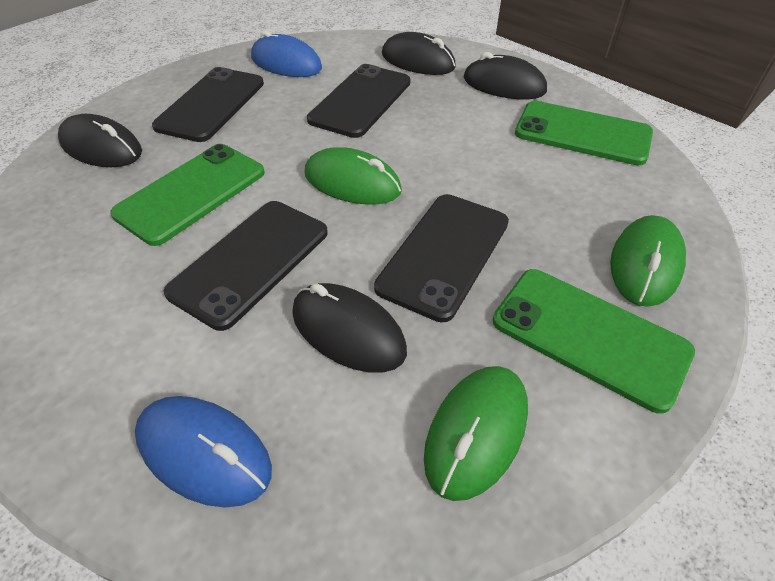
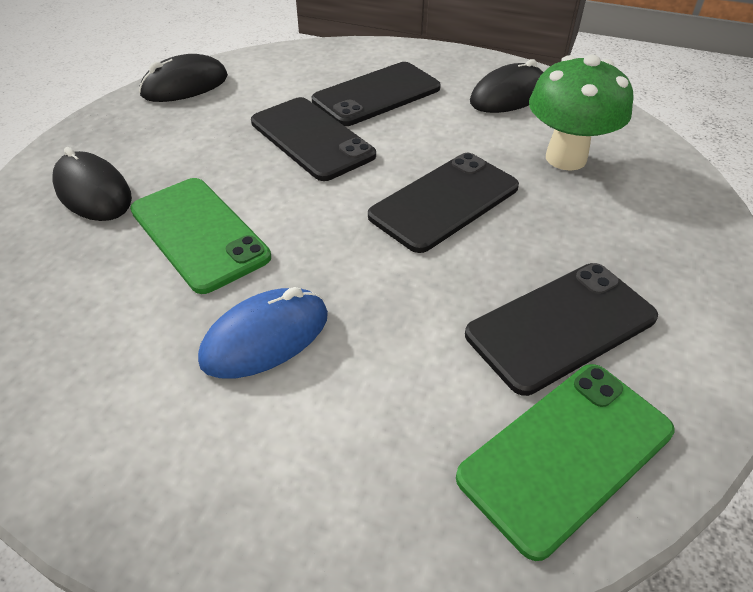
black mouse: 4 -> 3
blue mouse: 2 -> 1
green mouse: 3 -> 0
green mushroom: 0 -> 1
green phone: 3 -> 2

